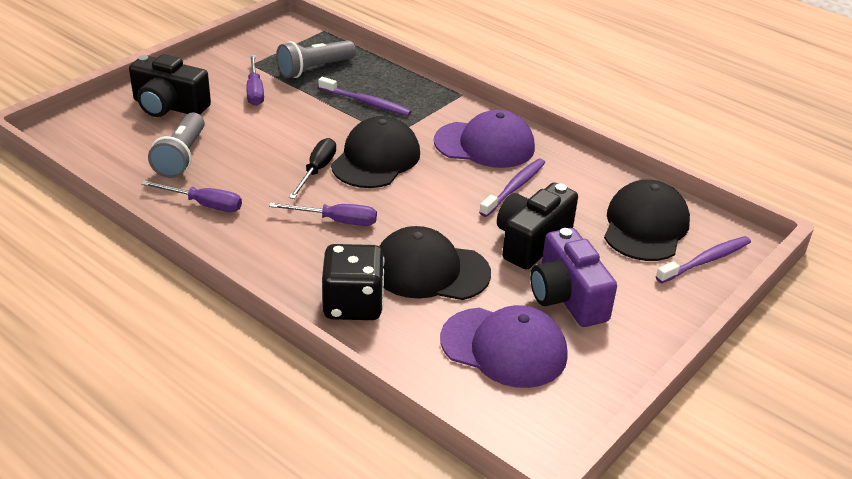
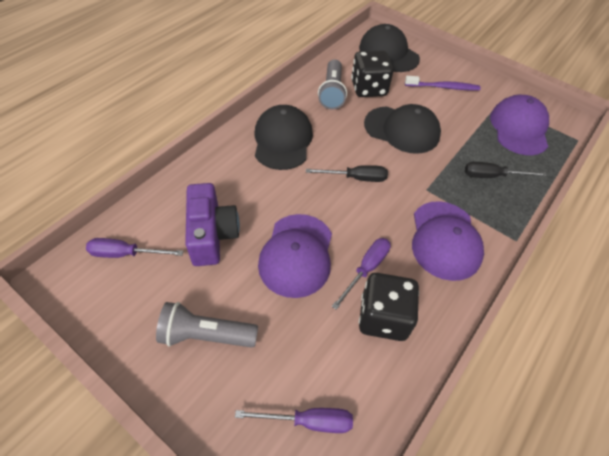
black camera: 2 -> 0
black dice: 1 -> 2
black screwdriver: 1 -> 2
purple cap: 2 -> 3
purple toothbrush: 3 -> 1

